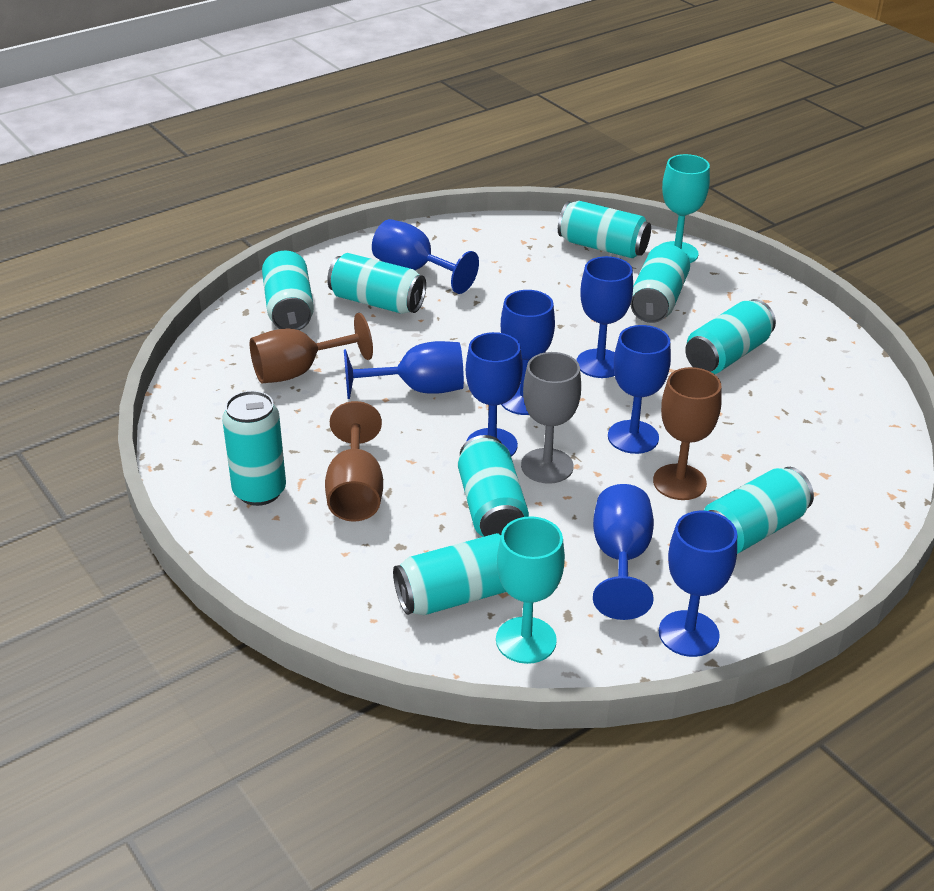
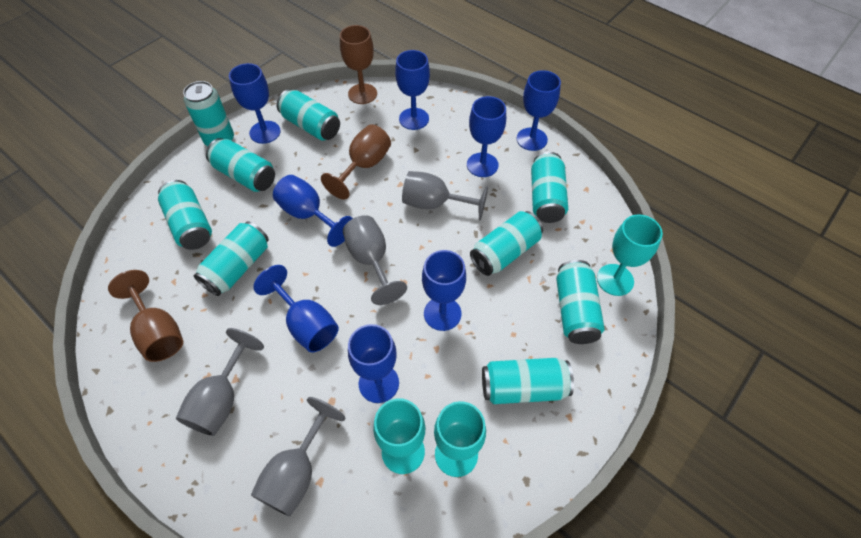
grey goblet: 1 -> 4
turquoise goblet: 2 -> 3

